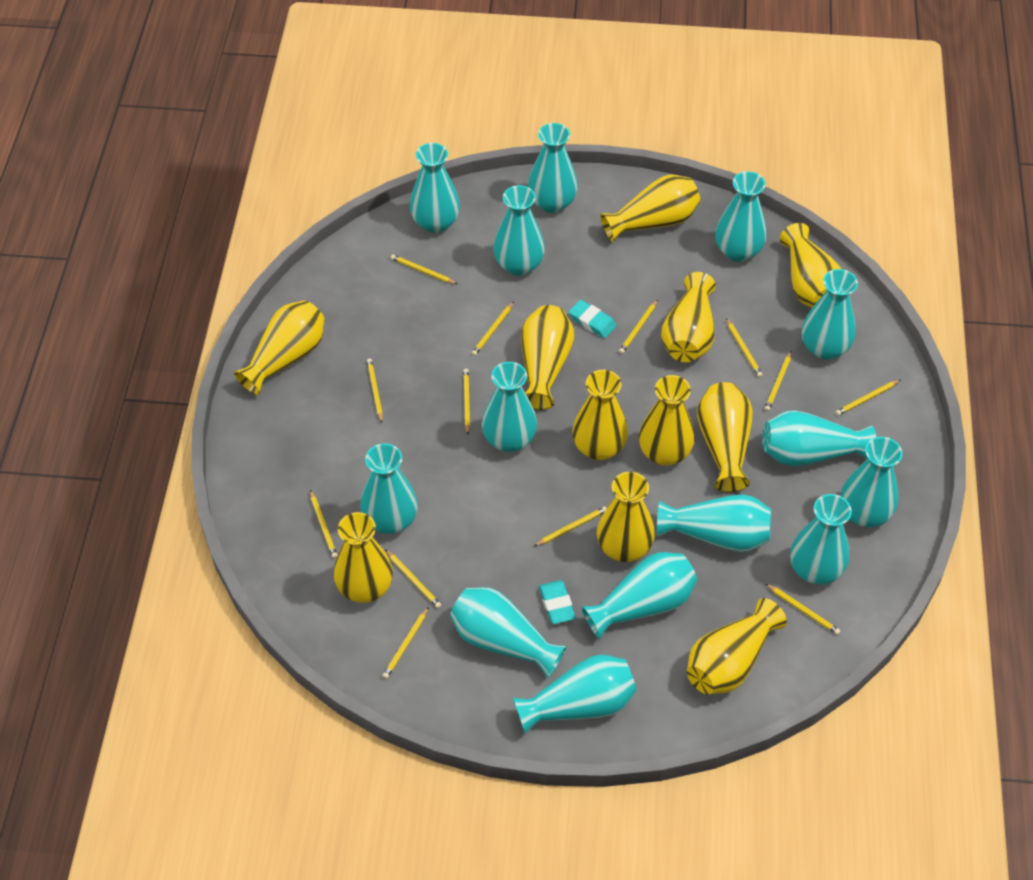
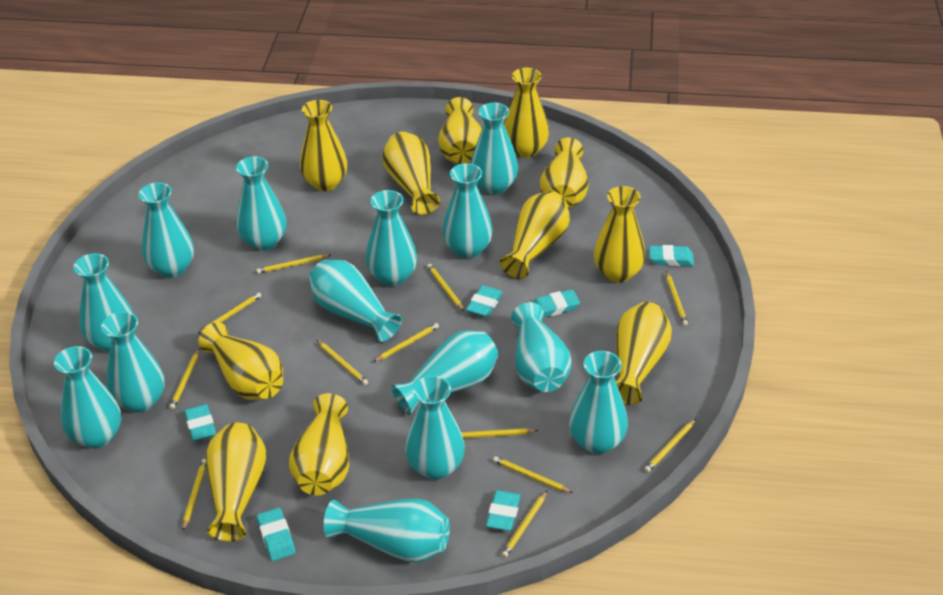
turquoise eraser: 2 -> 6
yellow pencil: 13 -> 12

